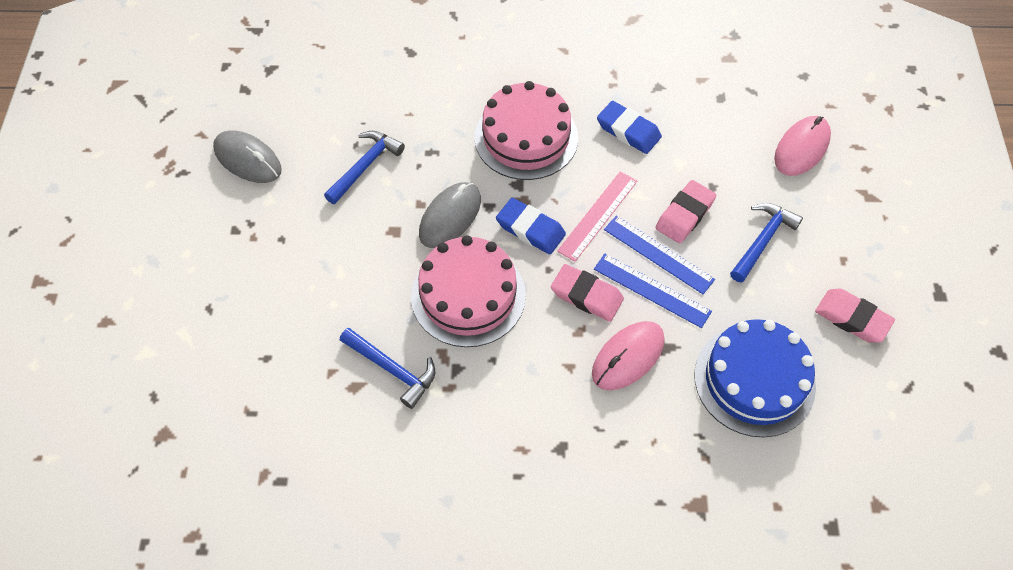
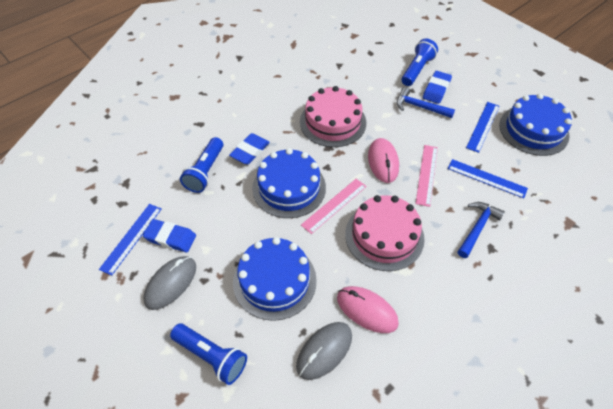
blue cake: 1 -> 3
blue eraser: 2 -> 3
blue flashlight: 0 -> 3
blue hammer: 3 -> 2
blue ruler: 2 -> 3
pink eraser: 3 -> 0
pink ruler: 1 -> 2

